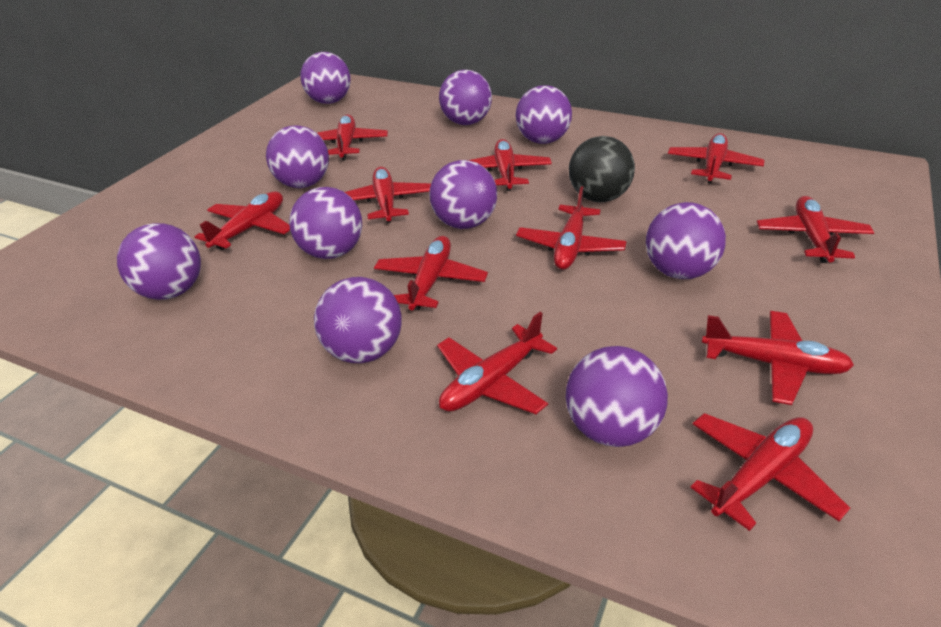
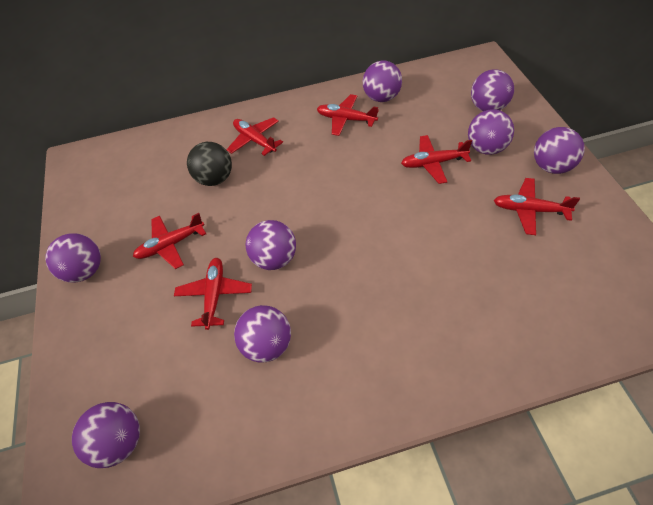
purple ball: 10 -> 8
red plane: 11 -> 6

